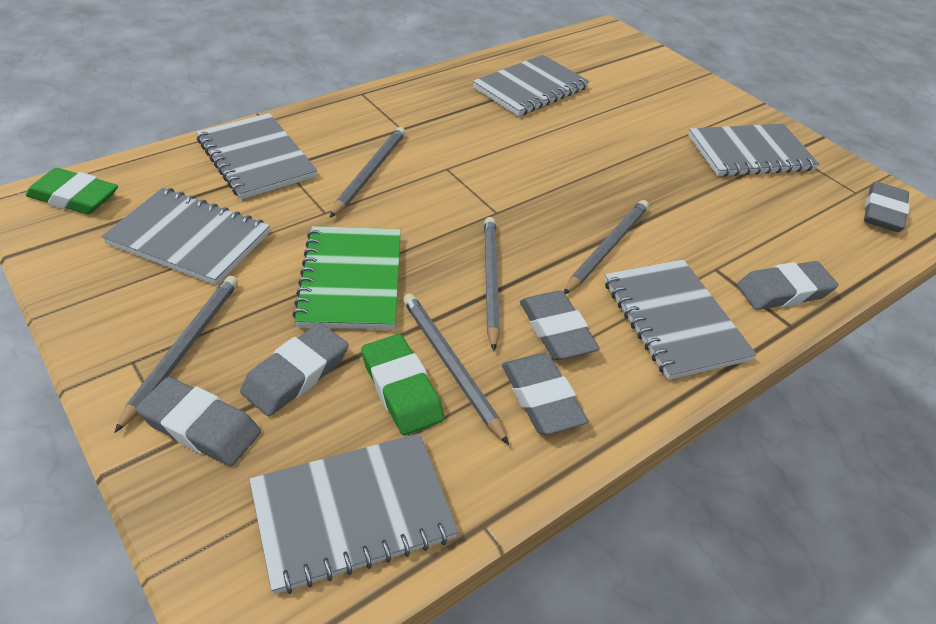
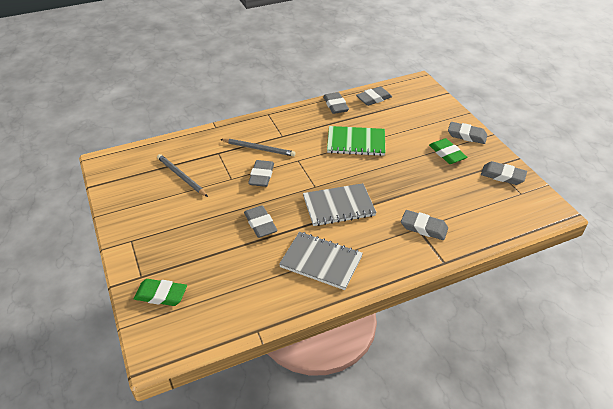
grey eraser: 6 -> 7
grey notebook: 6 -> 2
grey pencil: 5 -> 2

